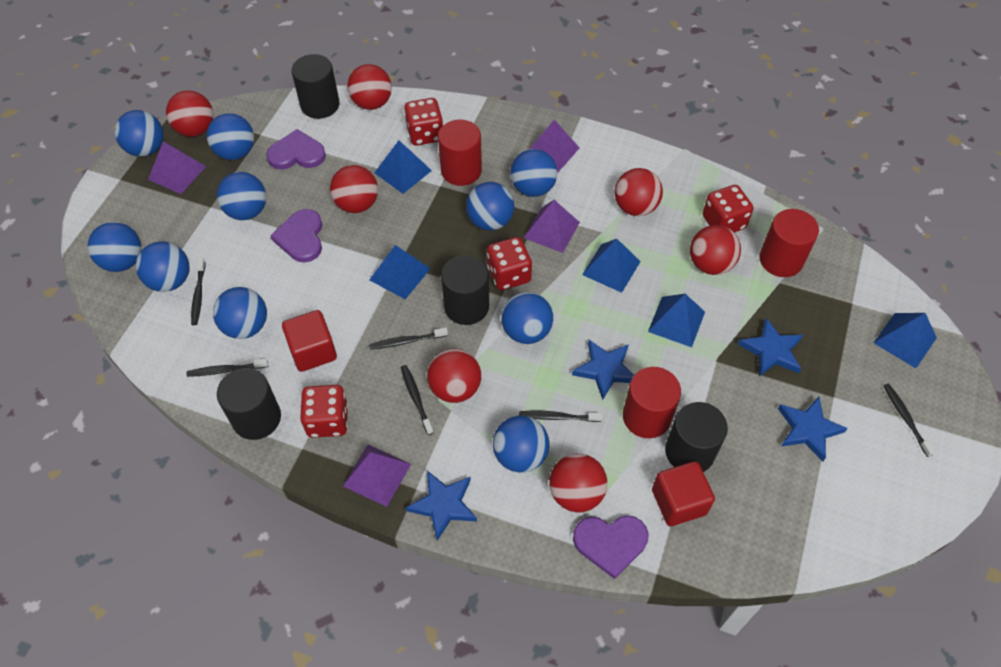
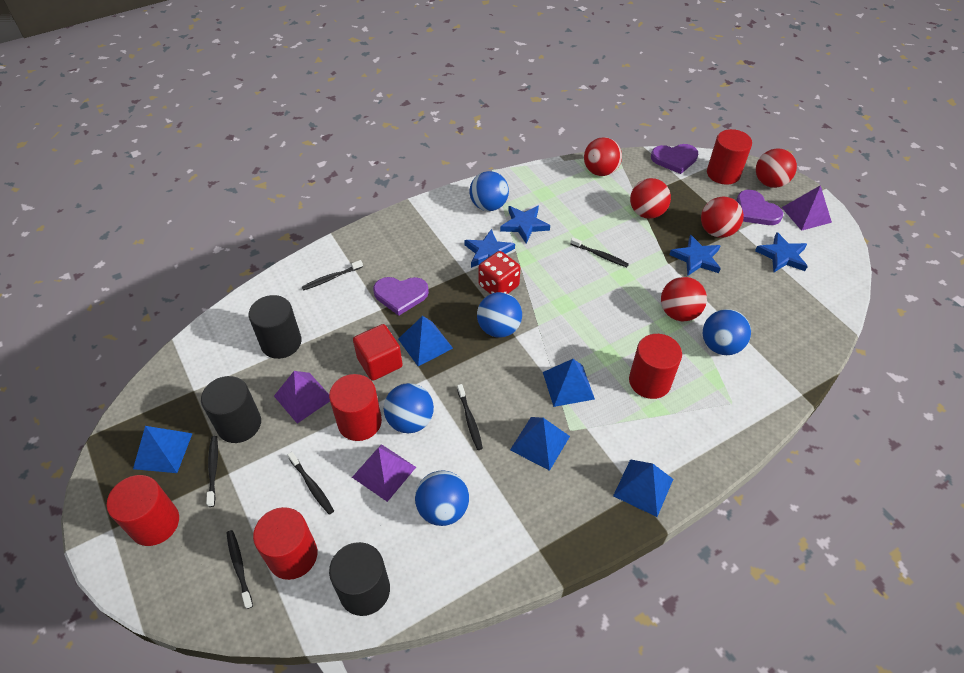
black cylinder: 4 -> 3
blue ball: 10 -> 5
purple pyramid: 4 -> 3
red ball: 7 -> 5
red cube: 2 -> 1
red cylinder: 3 -> 5
red dice: 4 -> 1

